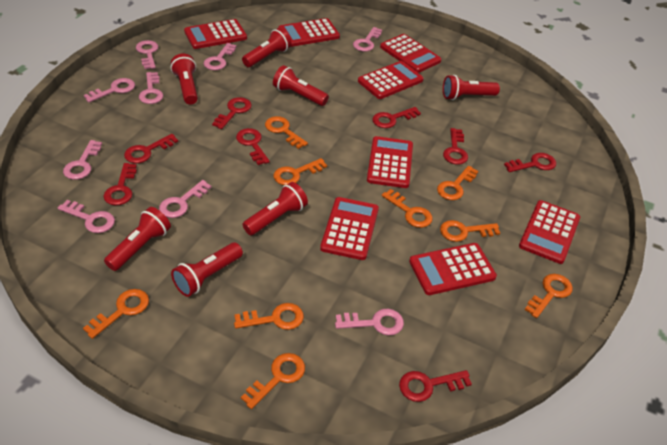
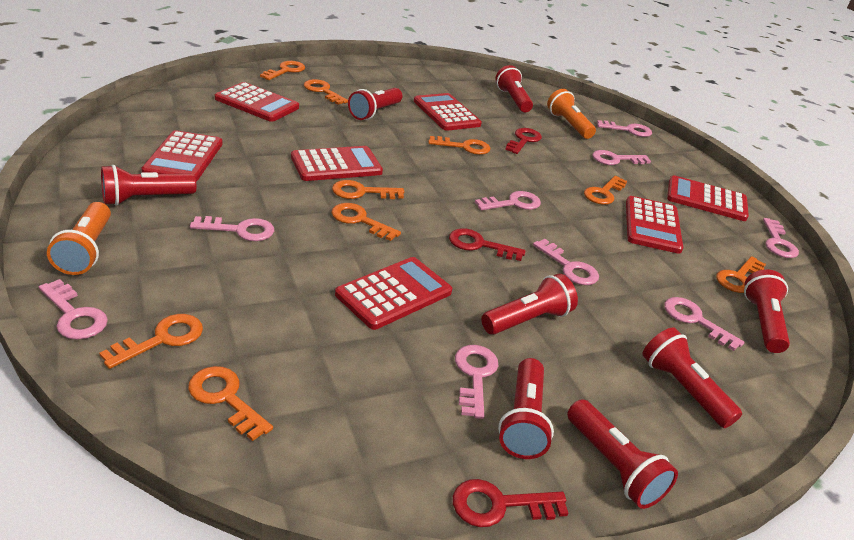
orange flashlight: 0 -> 2
red calculator: 8 -> 7
red flashlight: 7 -> 8
red key: 8 -> 3

